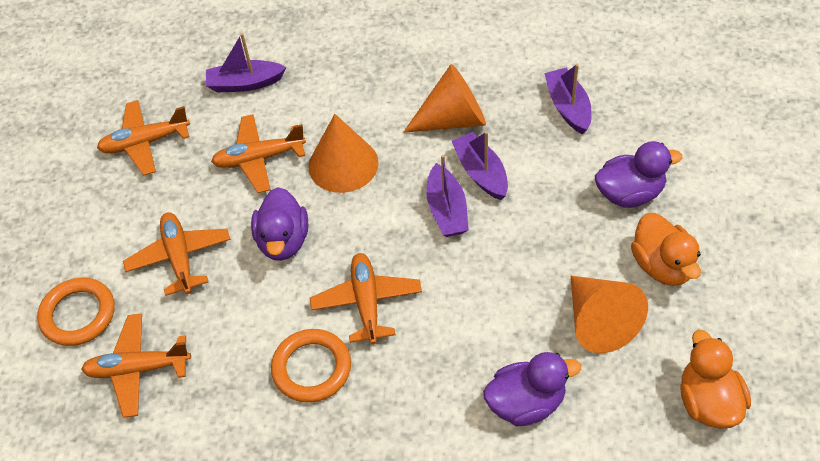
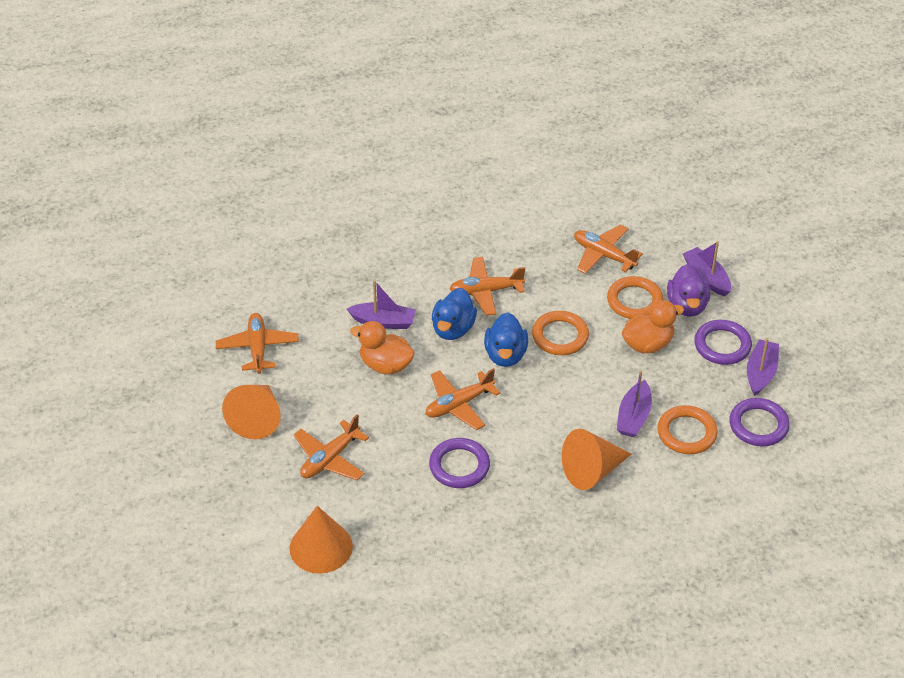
blue duck: 0 -> 2
orange ring: 2 -> 3
purple duck: 3 -> 1
purple ring: 0 -> 3

